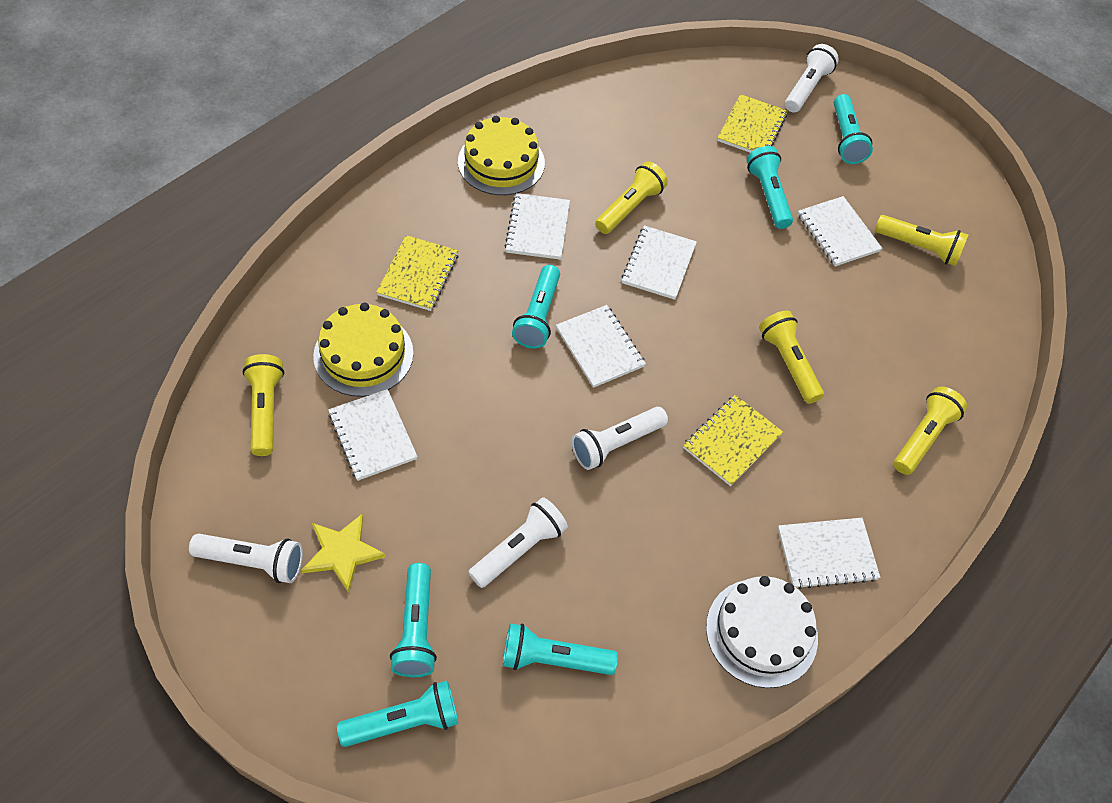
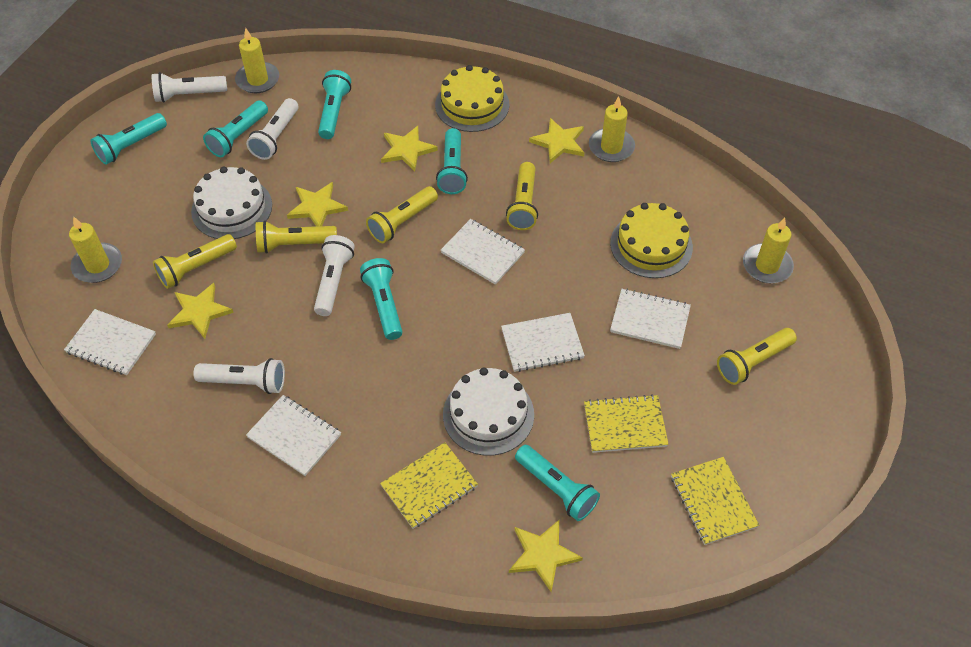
white cake: 1 -> 2
white notebook: 6 -> 5
yellow candle: 0 -> 4
yellow star: 1 -> 5

